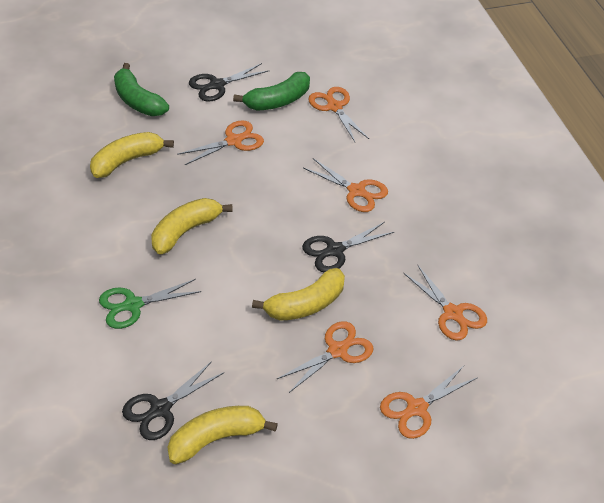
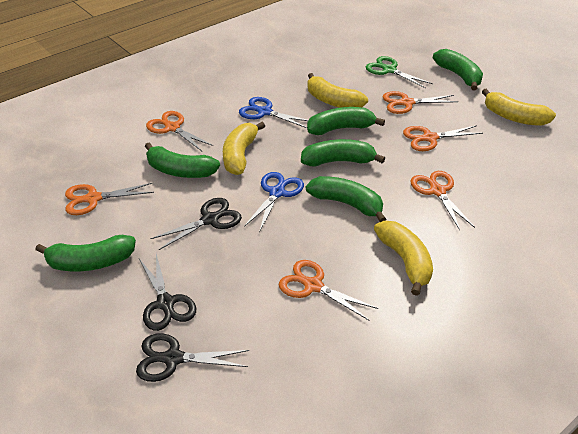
blue scissors: 0 -> 2
green banana: 2 -> 6

